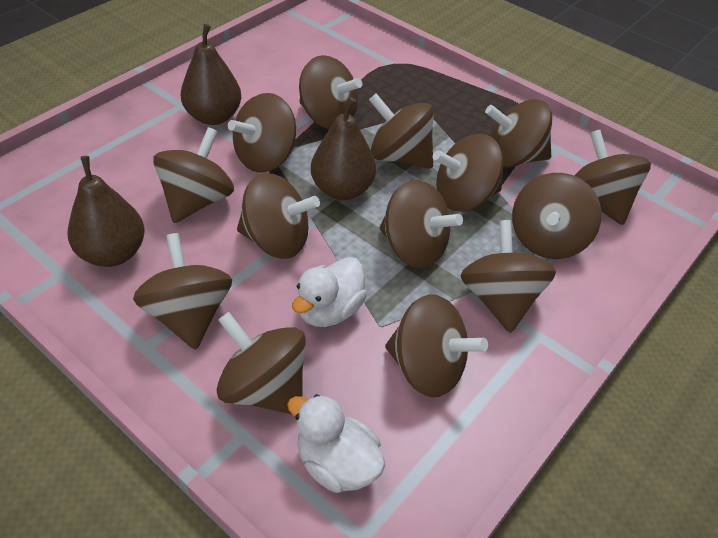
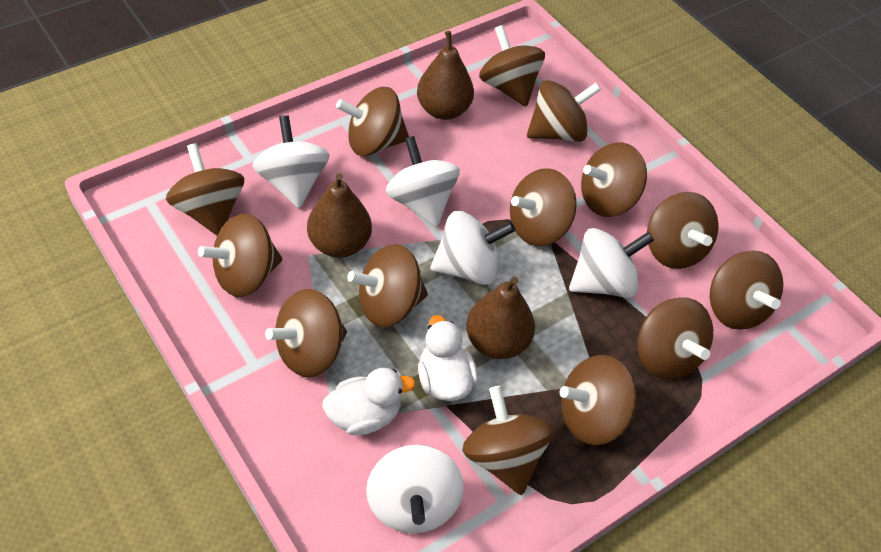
white spinning top: 0 -> 5

